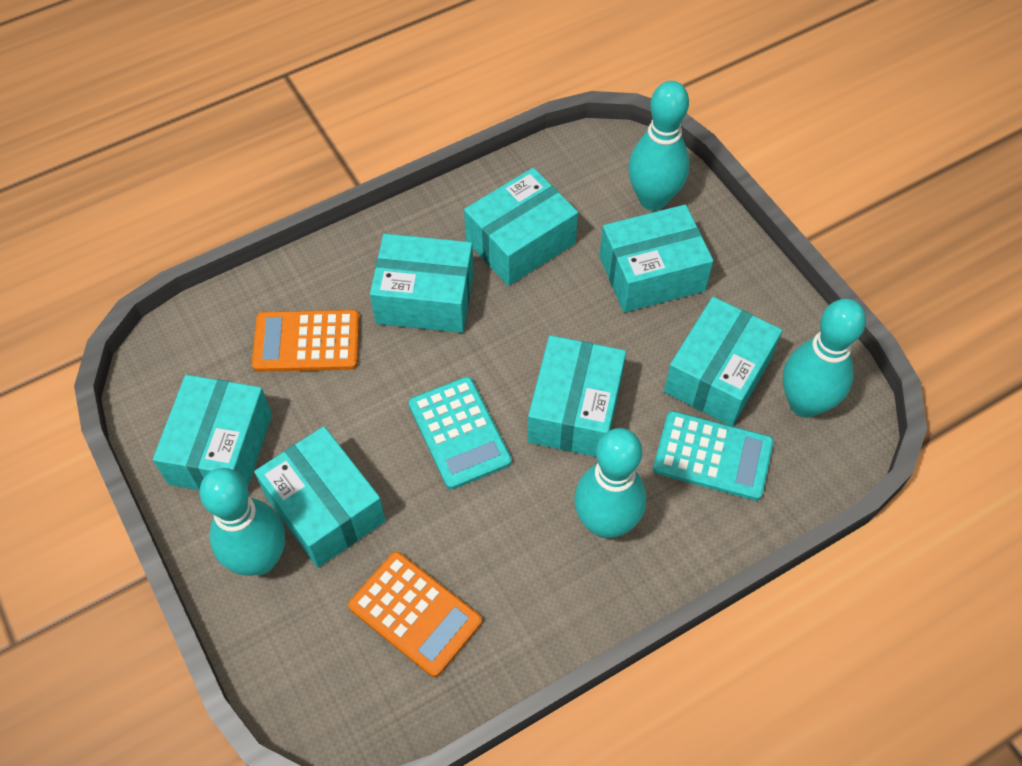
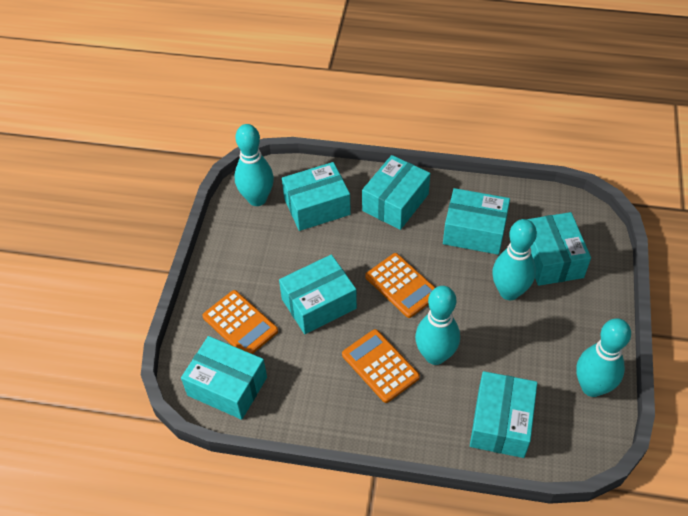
orange calculator: 2 -> 3
turquoise calculator: 2 -> 0

